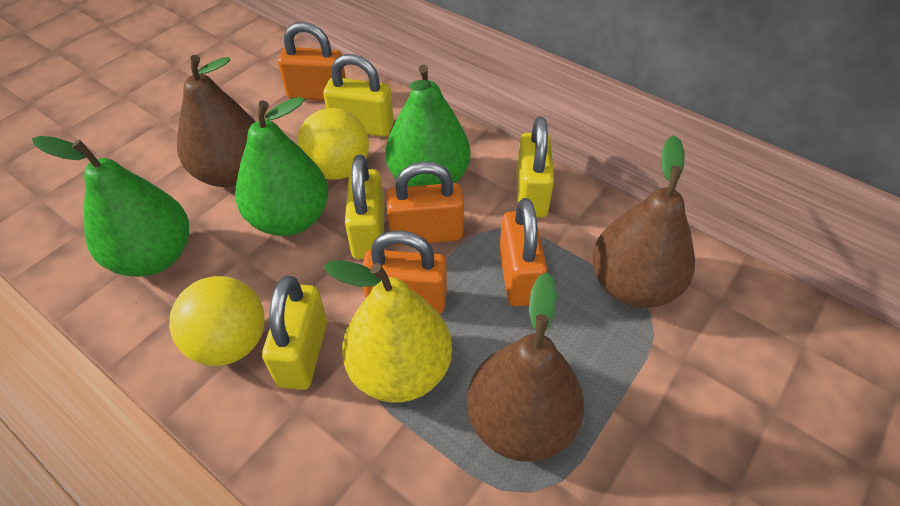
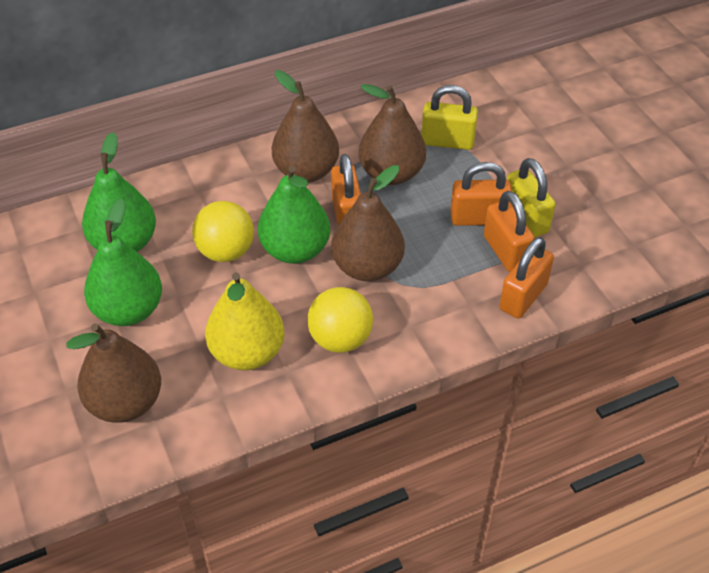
brown pear: 3 -> 4
yellow padlock: 4 -> 2

